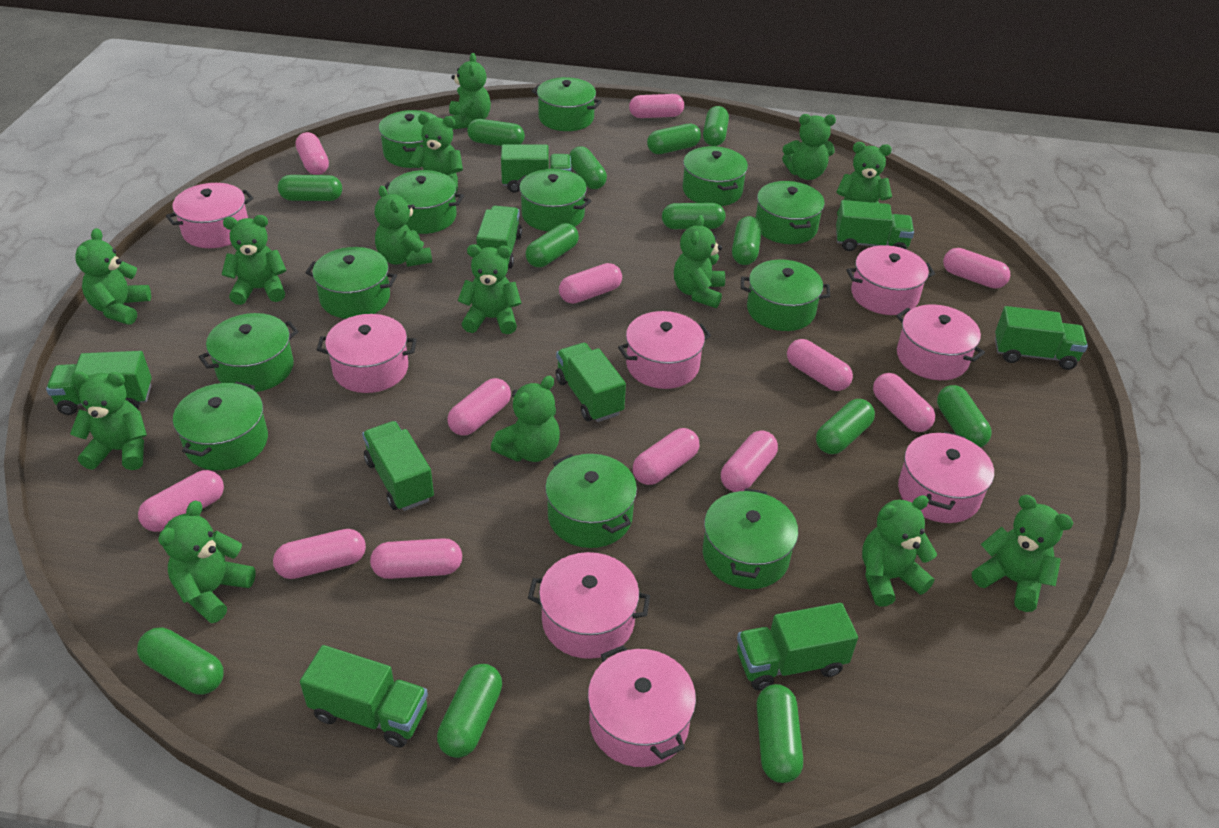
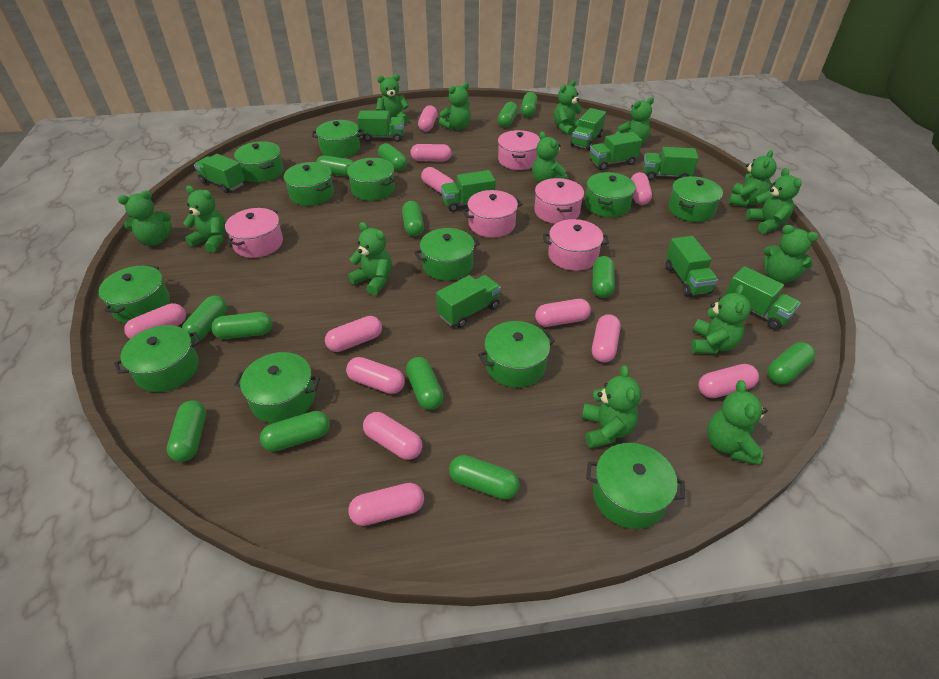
pink pot: 8 -> 5

